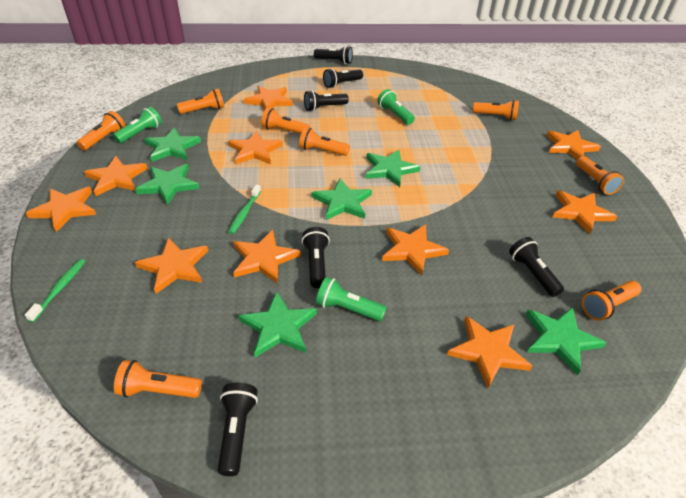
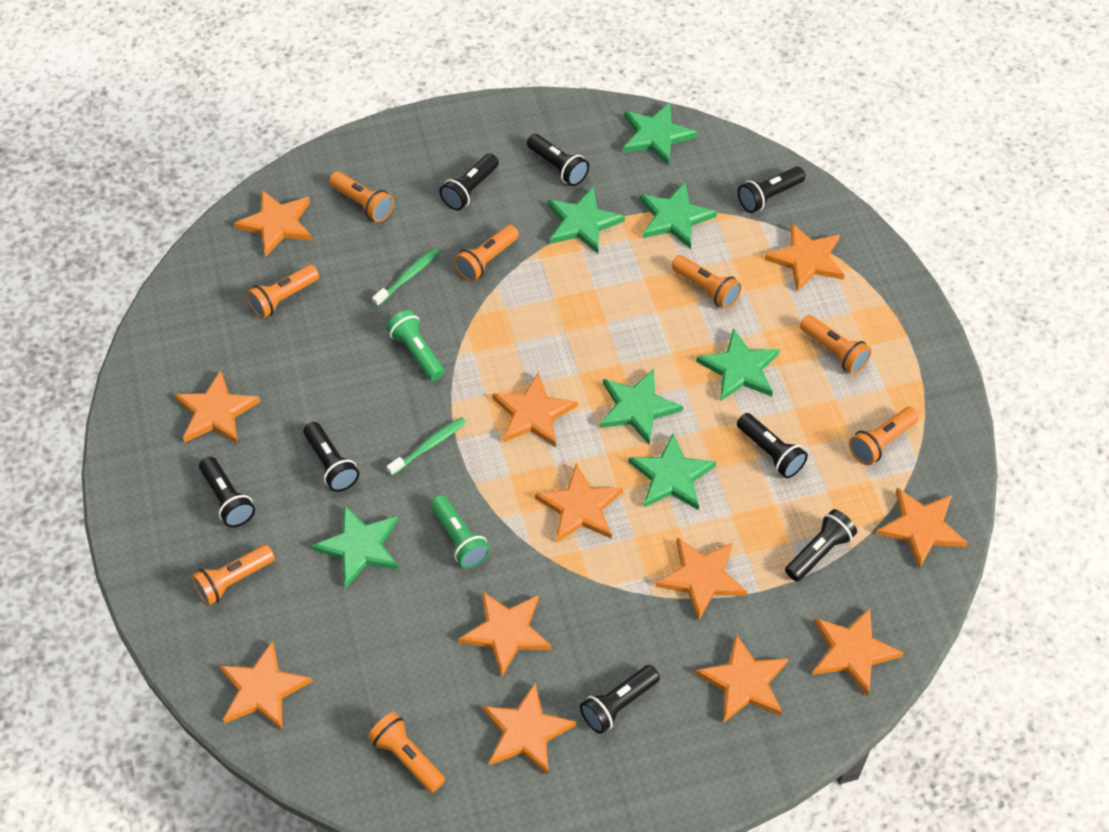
black flashlight: 6 -> 8
green flashlight: 3 -> 2
green star: 6 -> 7
orange star: 10 -> 12

